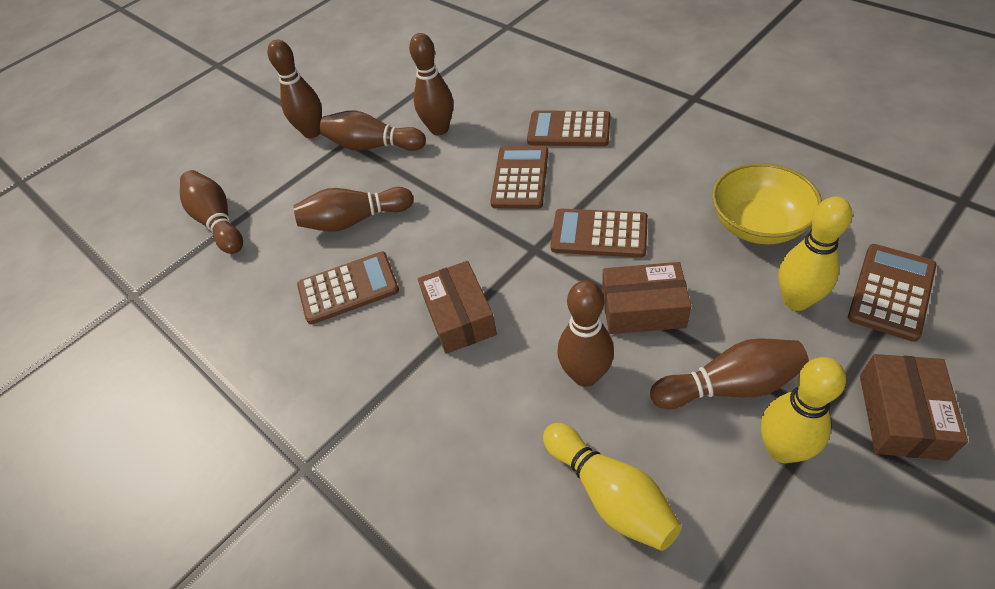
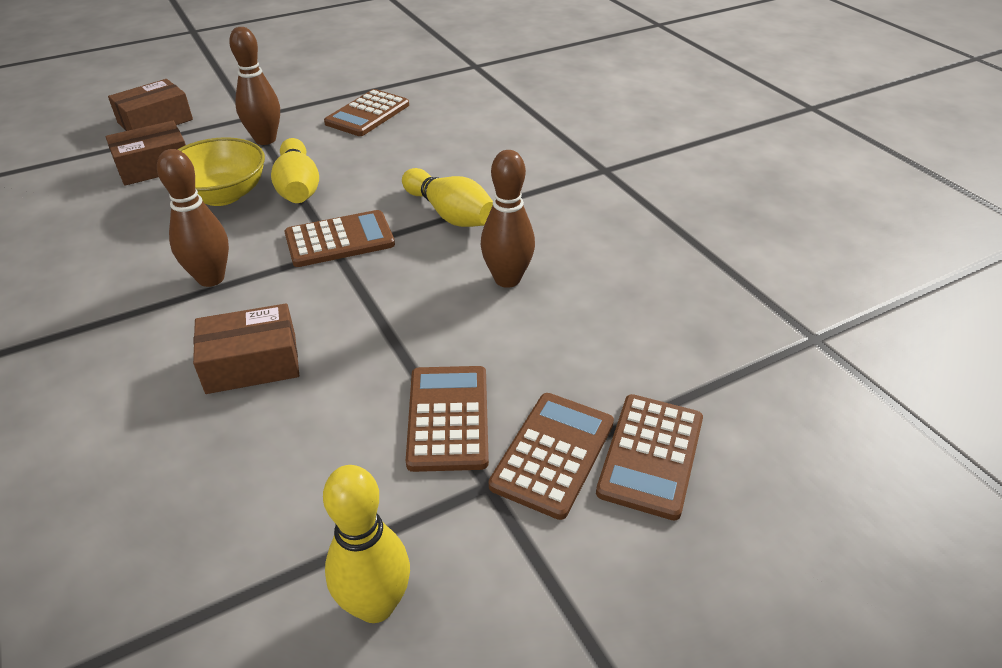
brown bowling pin: 7 -> 3

